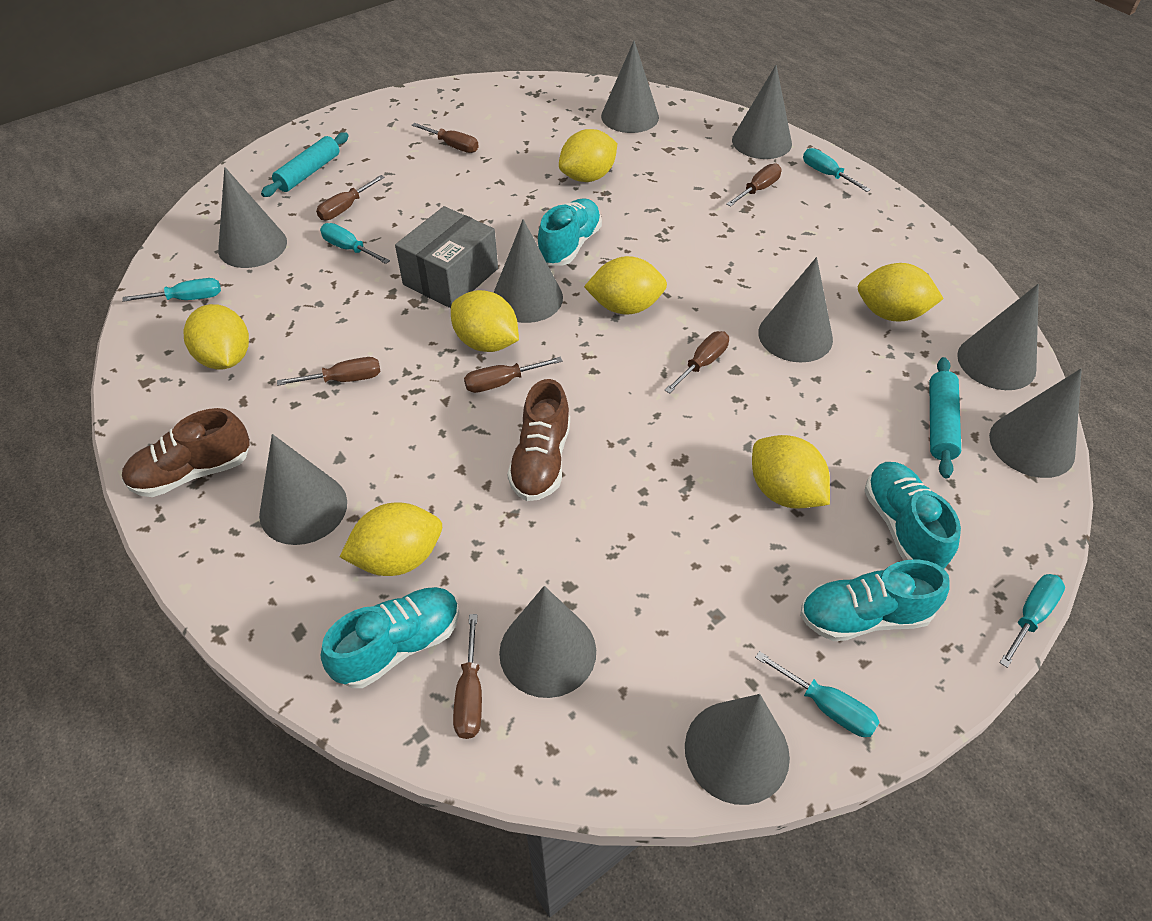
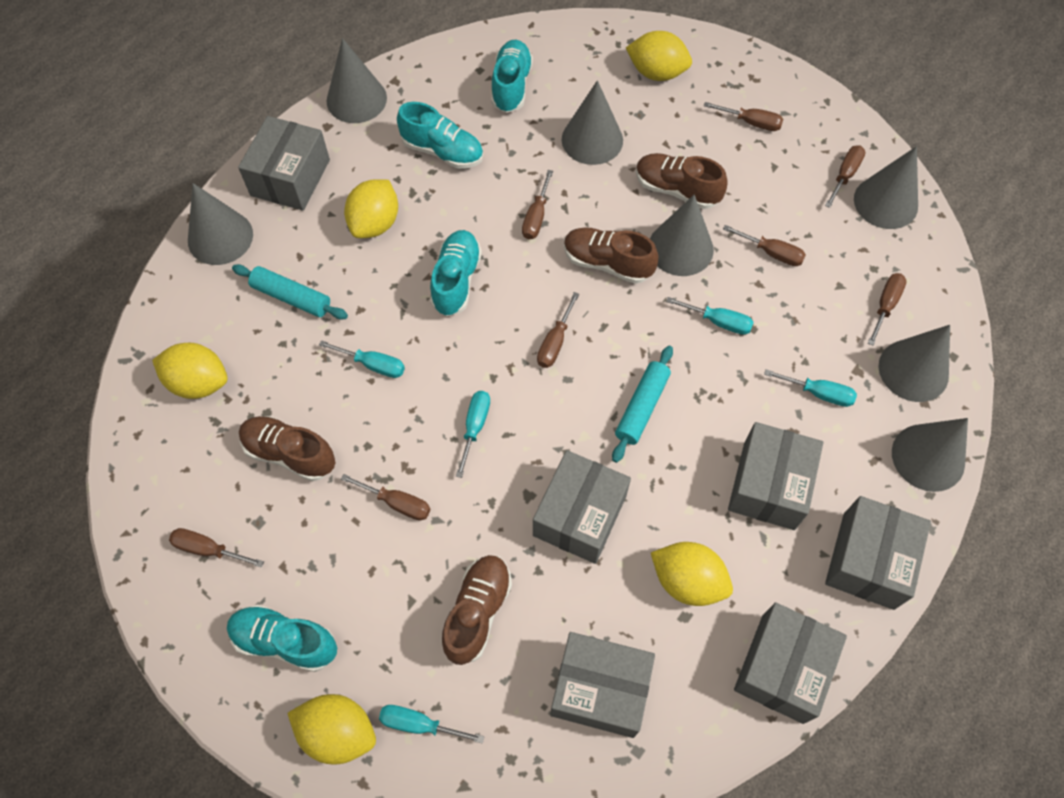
brown screwdriver: 7 -> 8
brown shoe: 2 -> 4
grey box: 1 -> 6
grey cone: 10 -> 7
yellow lemon: 7 -> 5

